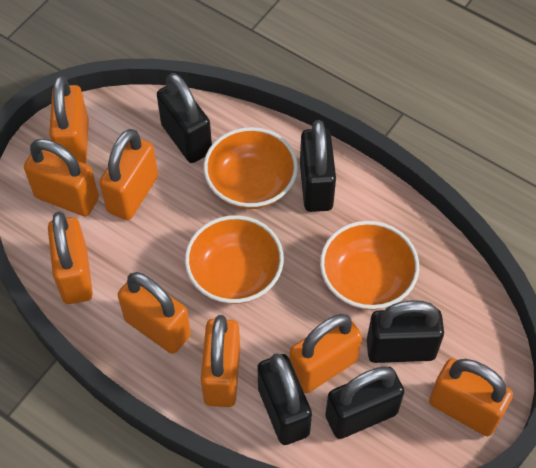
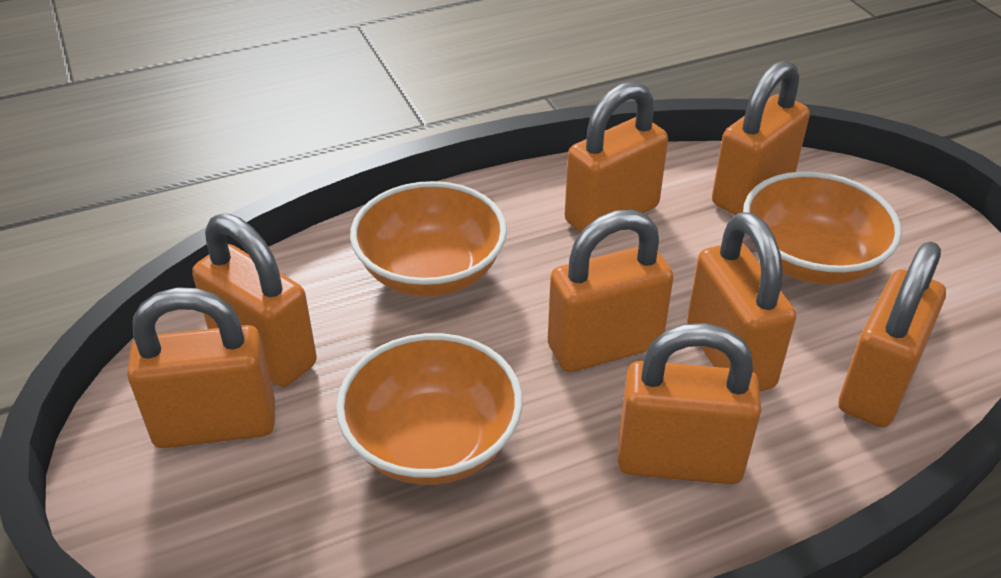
black padlock: 5 -> 0

